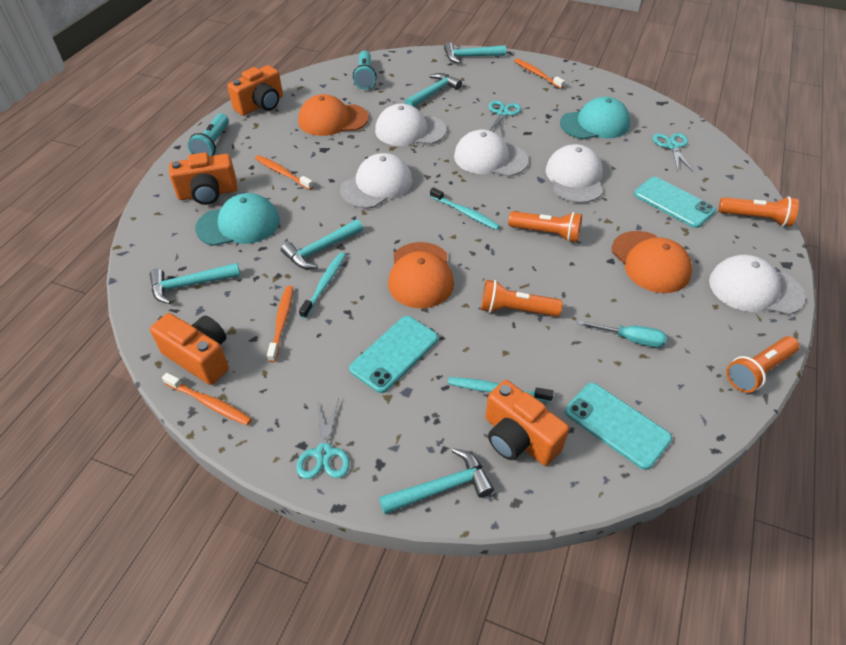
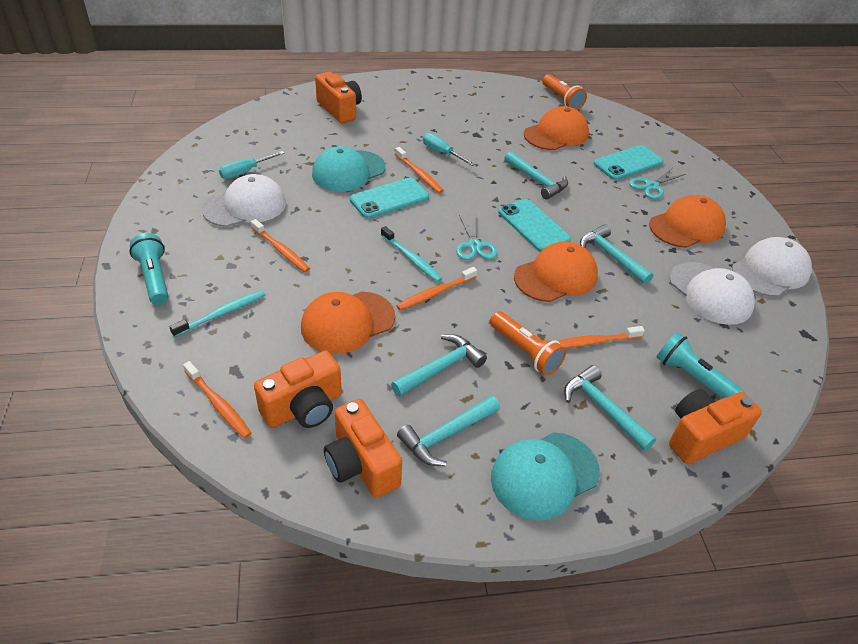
orange cap: 3 -> 4
orange flashlight: 4 -> 2
orange toothbrush: 4 -> 5
turquoise scissors: 3 -> 2
turquoise screwdriver: 1 -> 2
turquoise toothbrush: 3 -> 2
white cap: 5 -> 3

